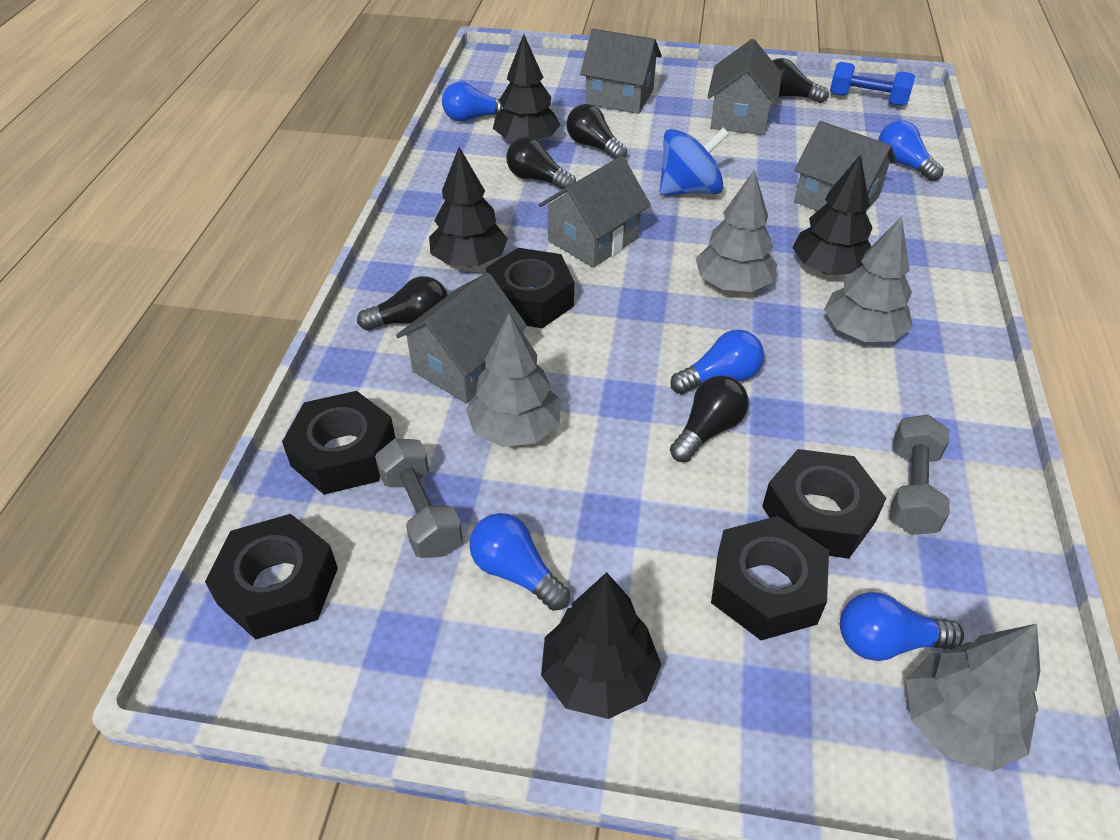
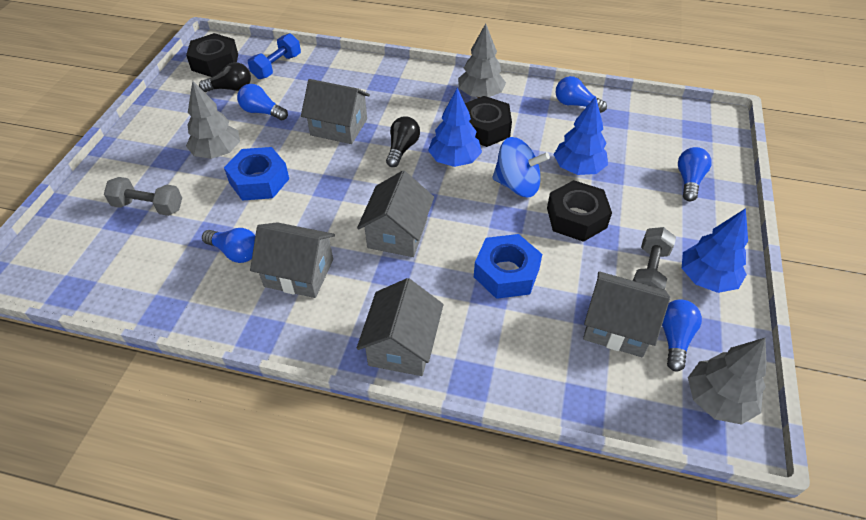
black light bulb: 5 -> 2
black nut: 5 -> 3
black tree: 4 -> 0
blue nut: 0 -> 2
blue tree: 0 -> 3
grey tree: 4 -> 3

